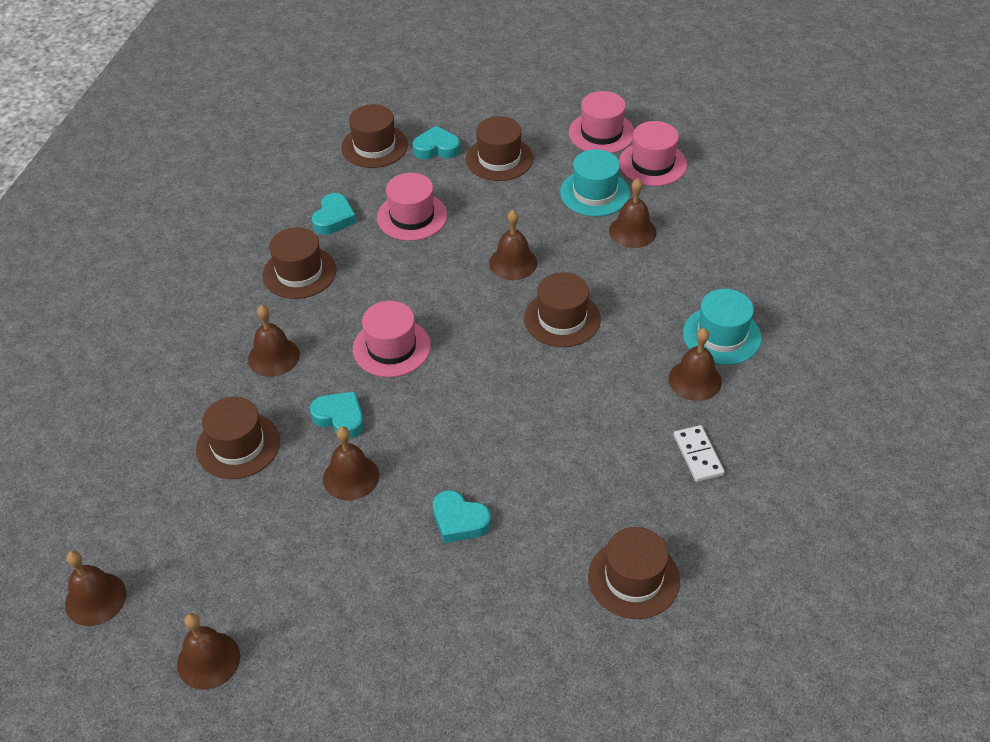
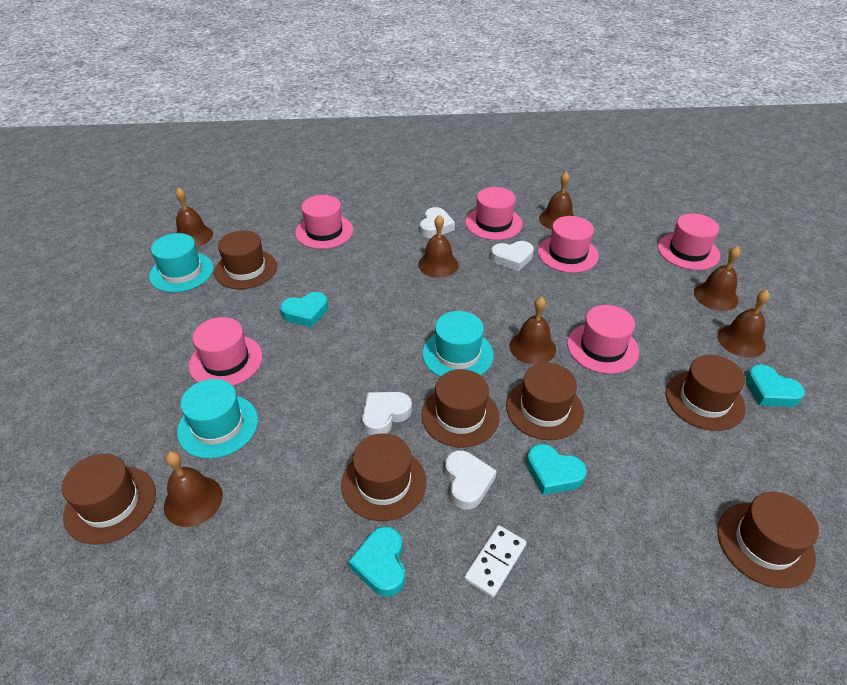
brown hat: 6 -> 7
pink hat: 4 -> 6
turquoise hat: 2 -> 3
white heart: 0 -> 4

